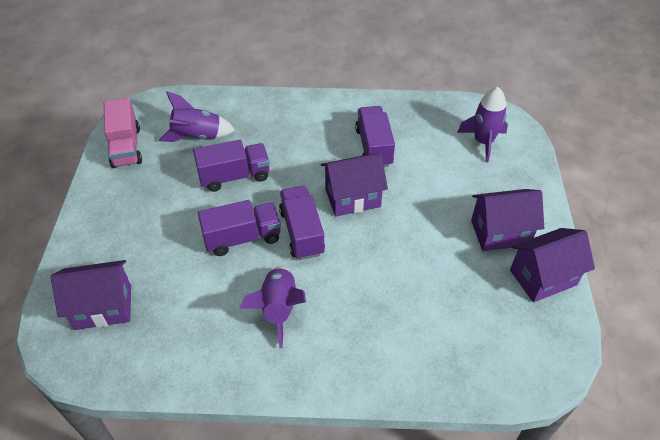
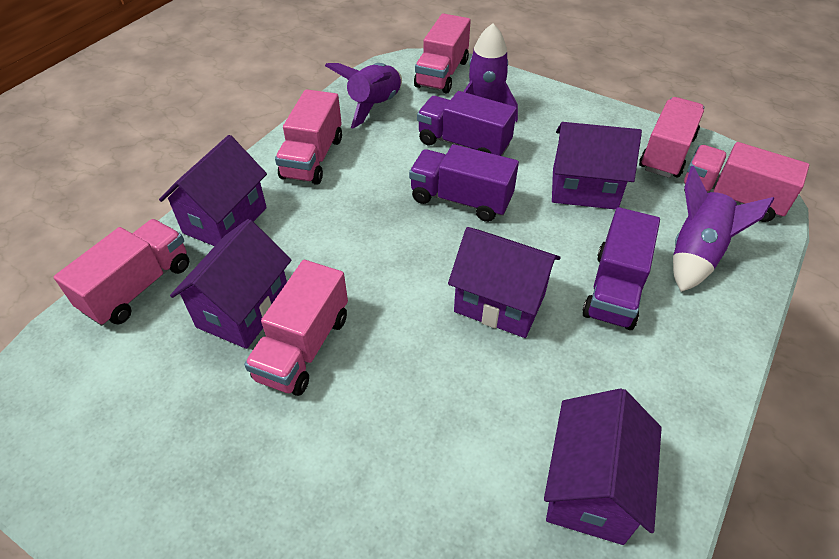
pink truck: 1 -> 6
purple house: 4 -> 5
purple truck: 4 -> 3

